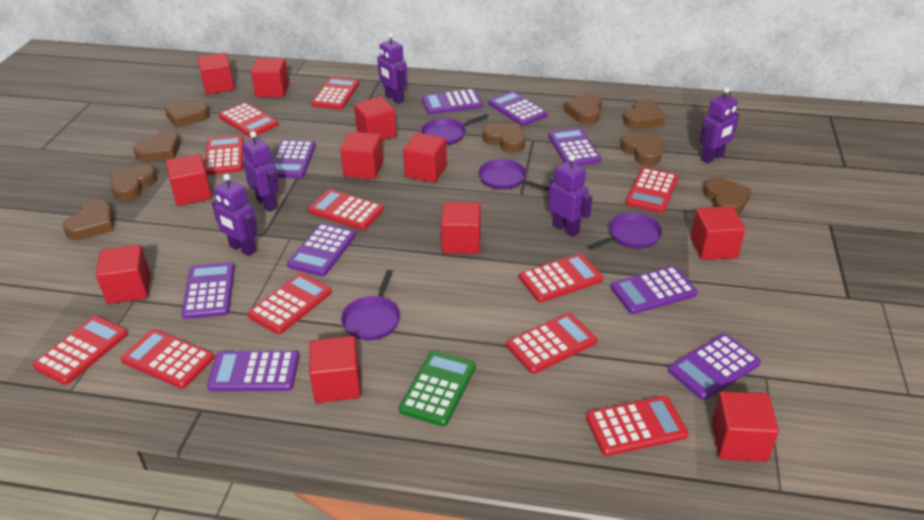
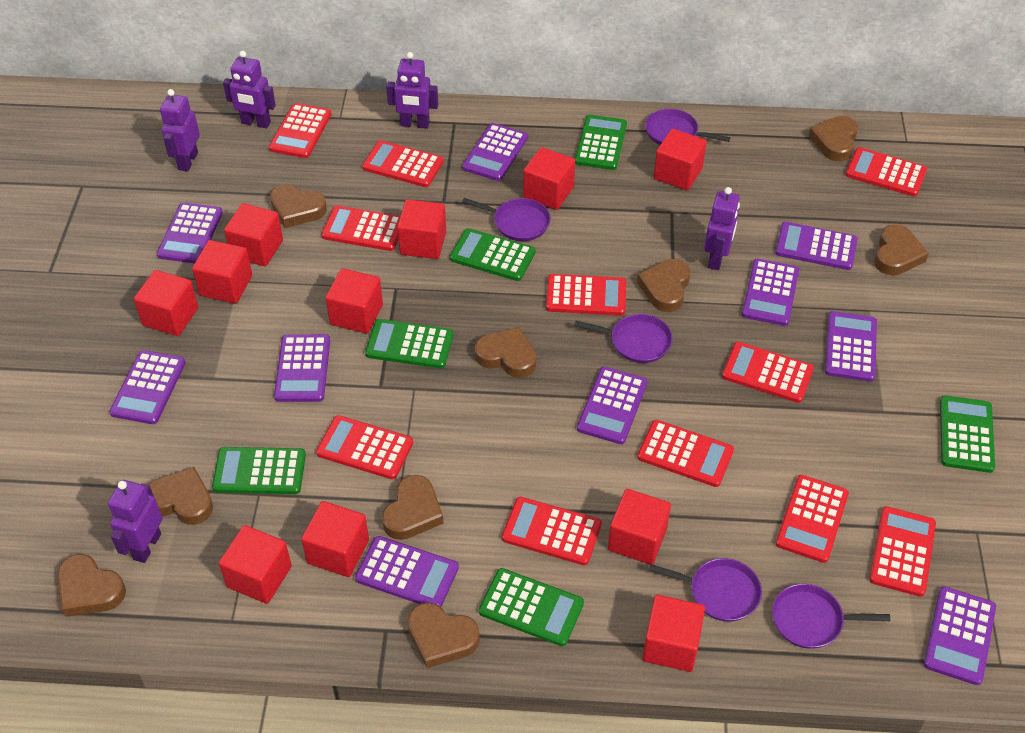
green calculator: 1 -> 6
purple calculator: 9 -> 10
purple pan: 4 -> 5

